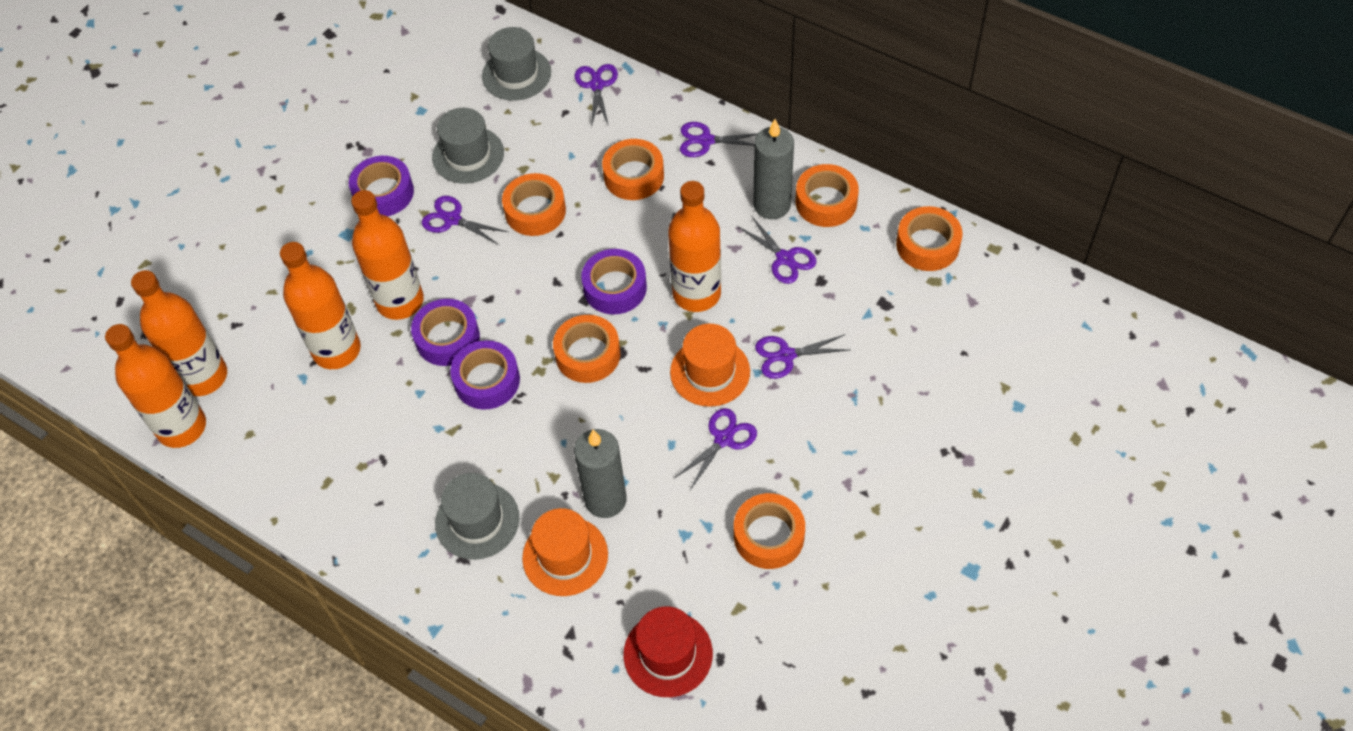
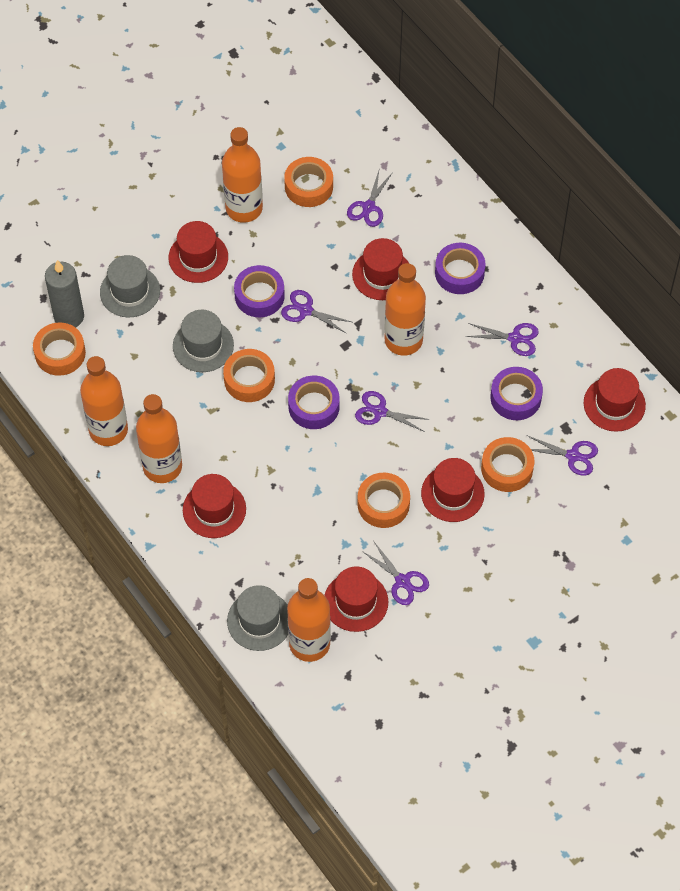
grey candle: 2 -> 1
orange hat: 2 -> 0
orange tape: 6 -> 5
red hat: 1 -> 6

